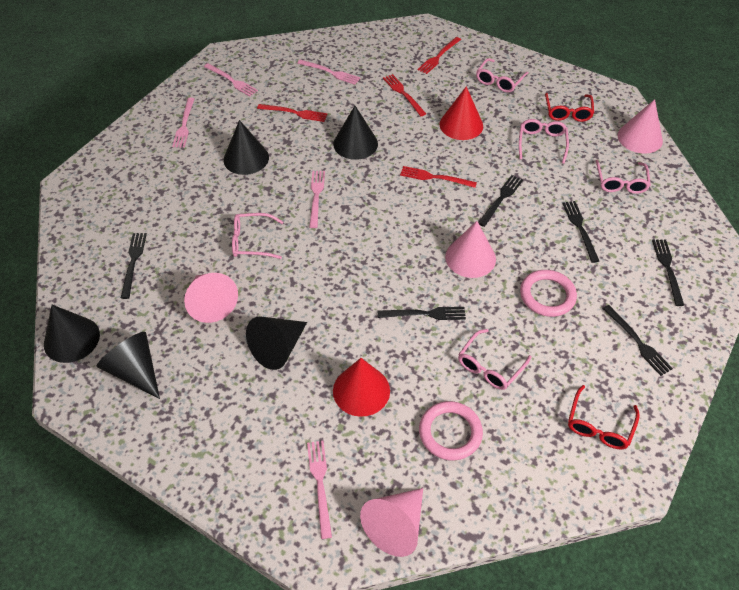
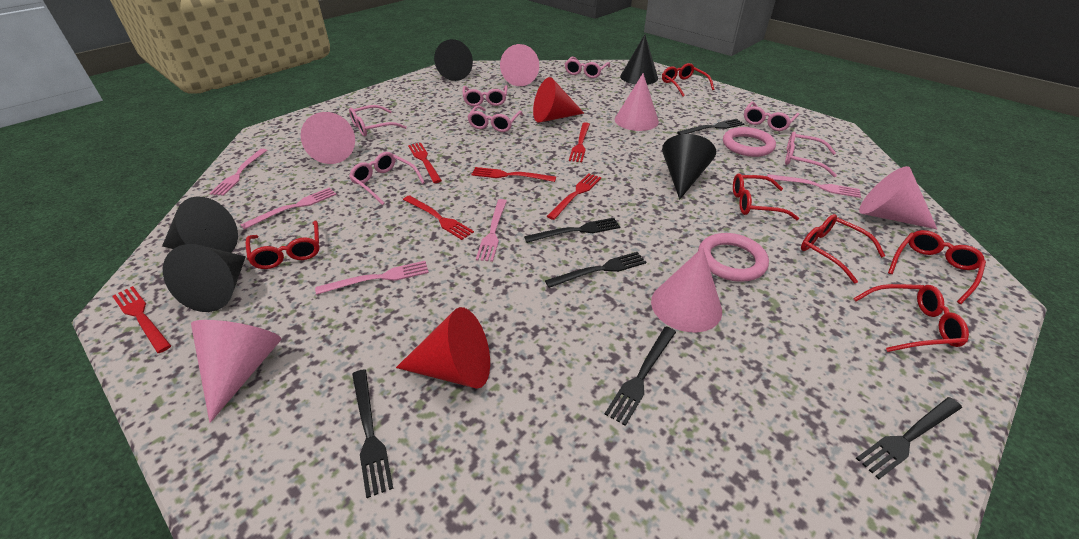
pink cone: 4 -> 6
pink glasses: 5 -> 7
red fork: 4 -> 6
red glasses: 2 -> 6

